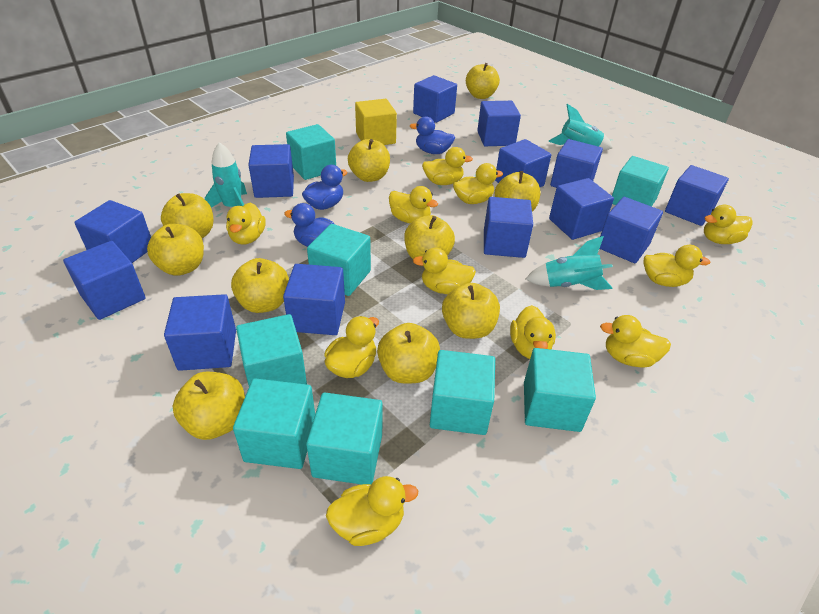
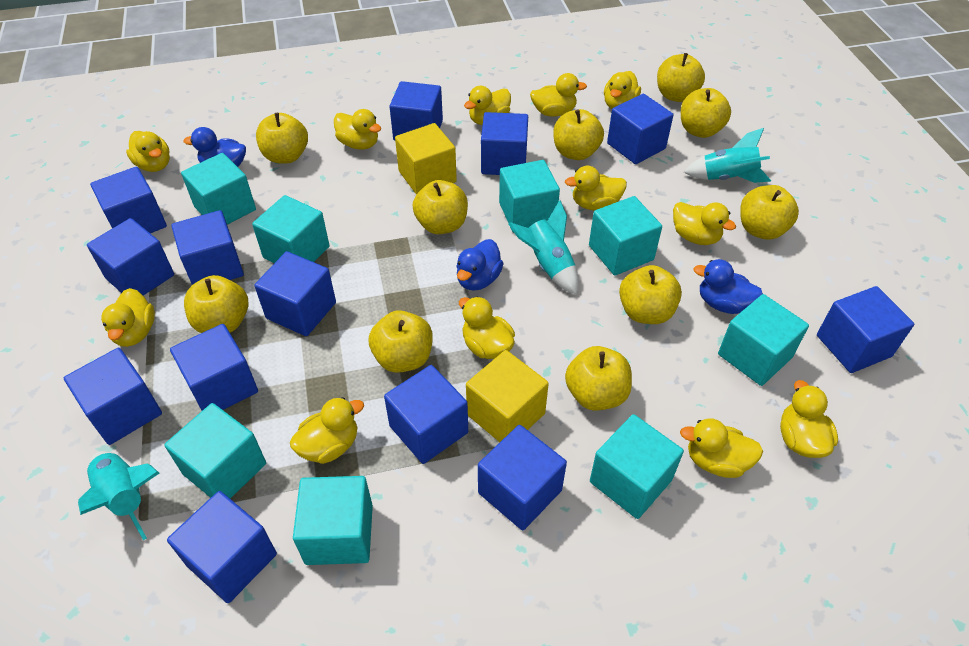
yellow cube: 1 -> 2
yellow duck: 11 -> 12

